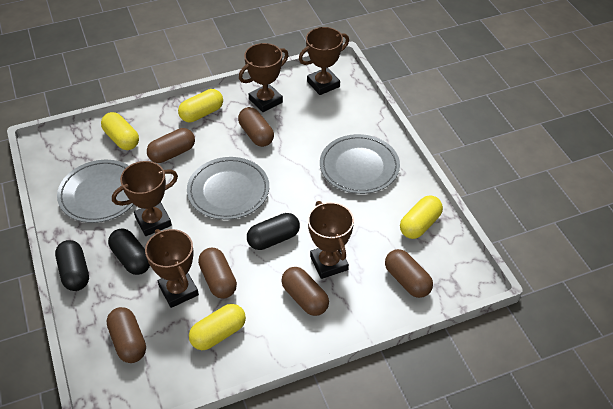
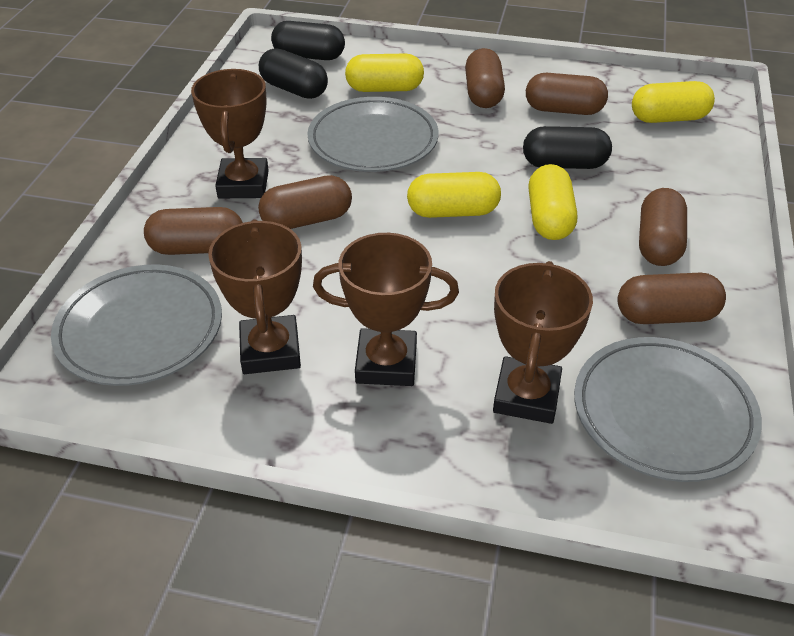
brown trophy: 5 -> 4

